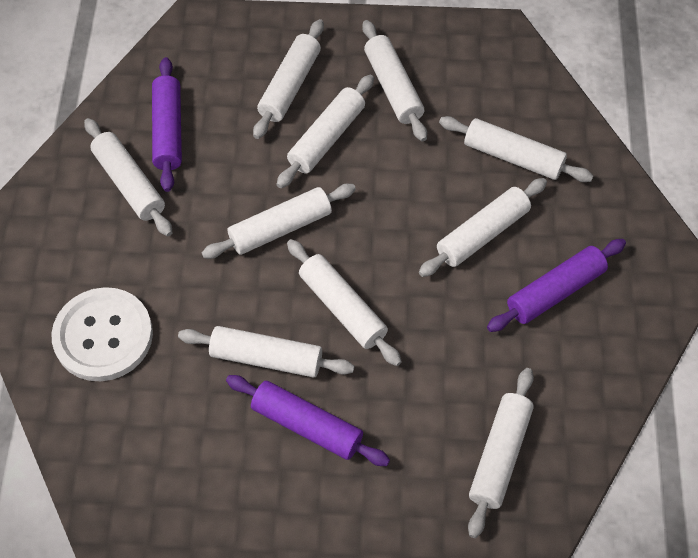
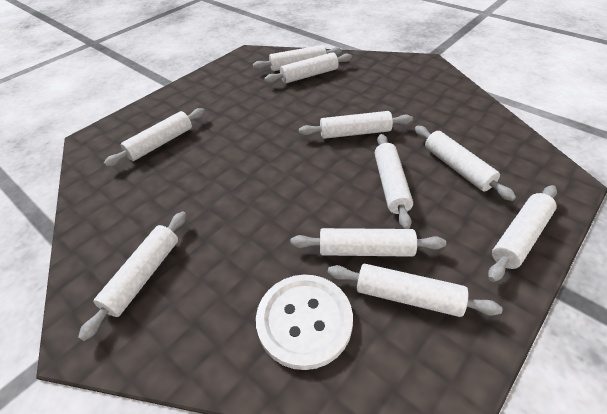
purple rolling pin: 3 -> 0

